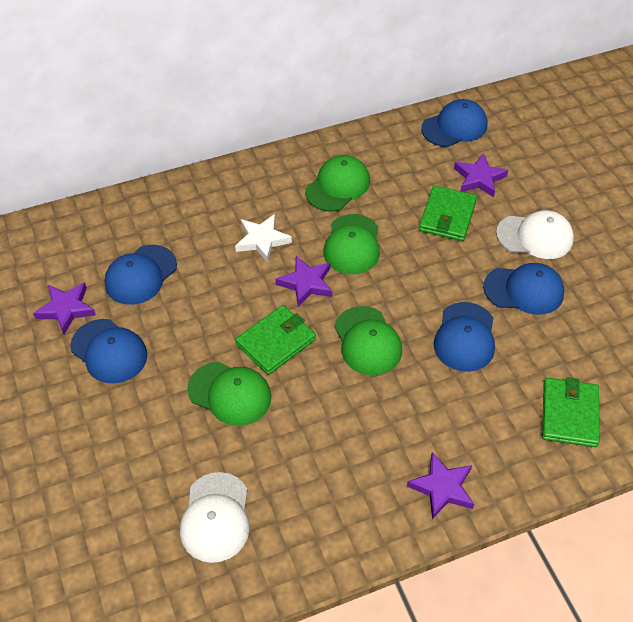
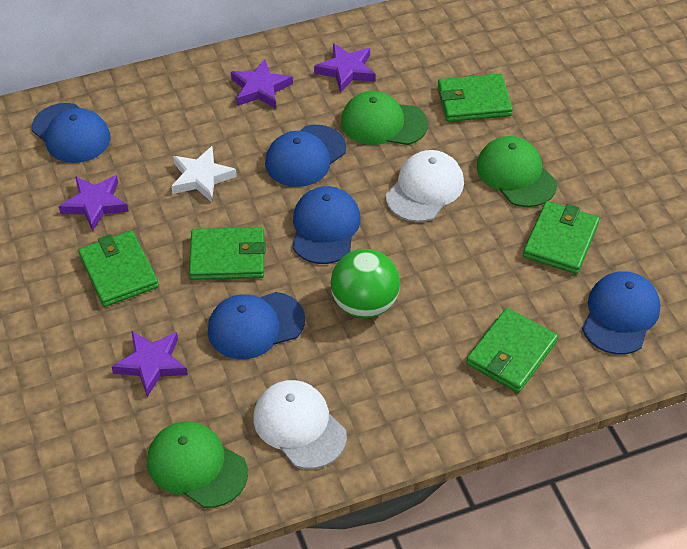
green ball: 0 -> 1
green cap: 4 -> 3
green wallet: 3 -> 5

